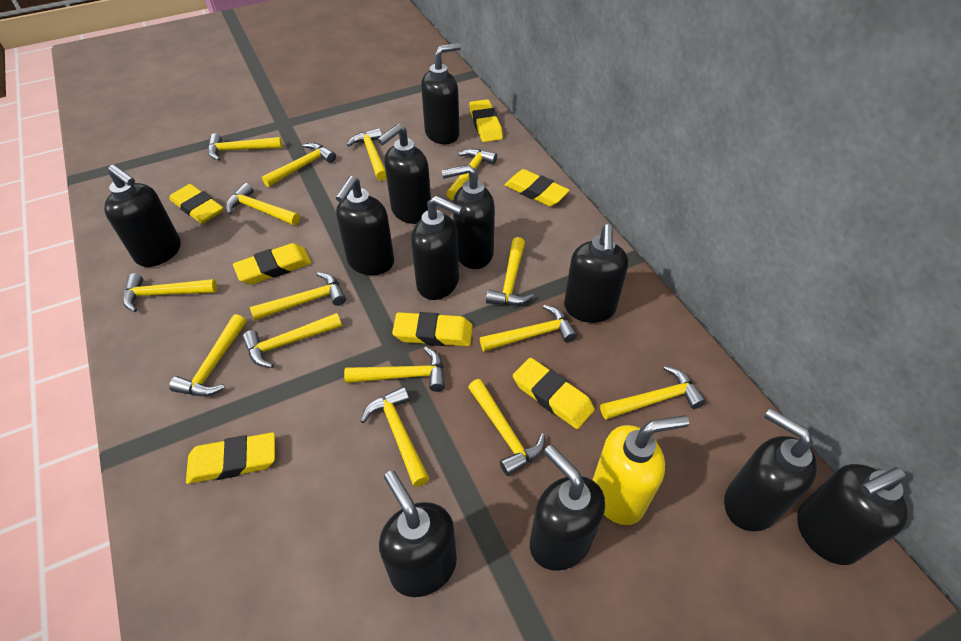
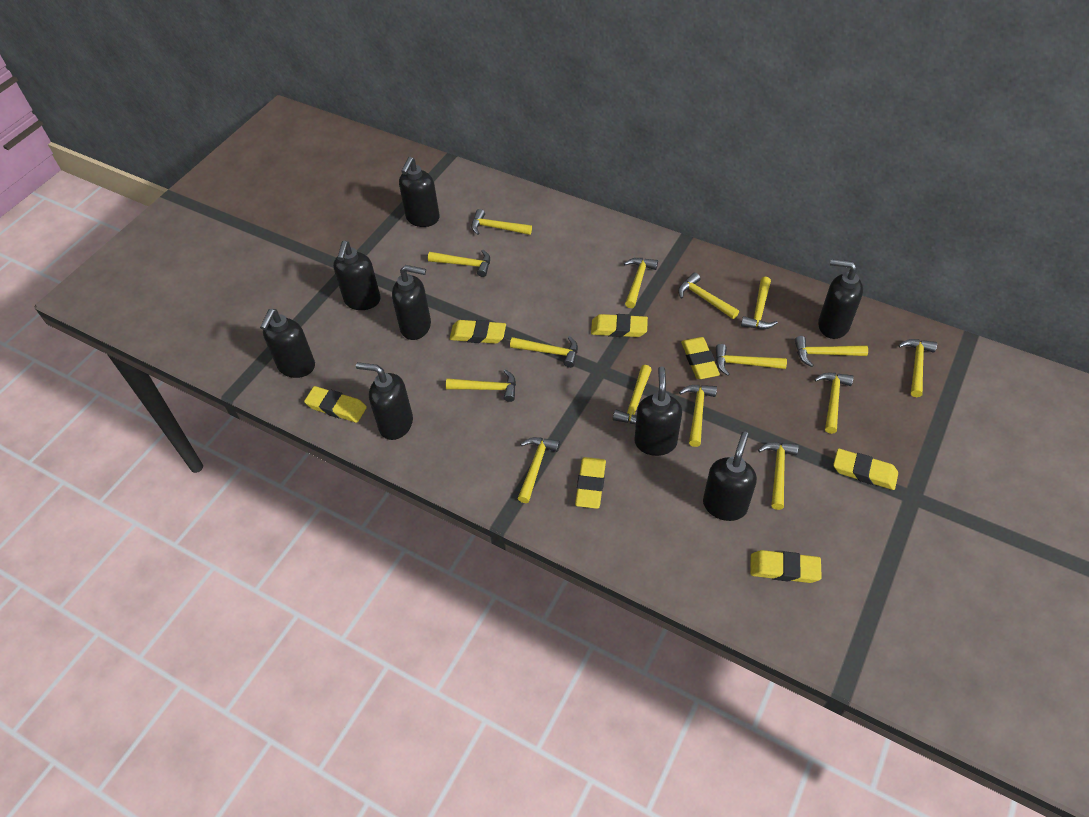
black soap dispenser: 11 -> 8
yellow soap dispenser: 1 -> 0

